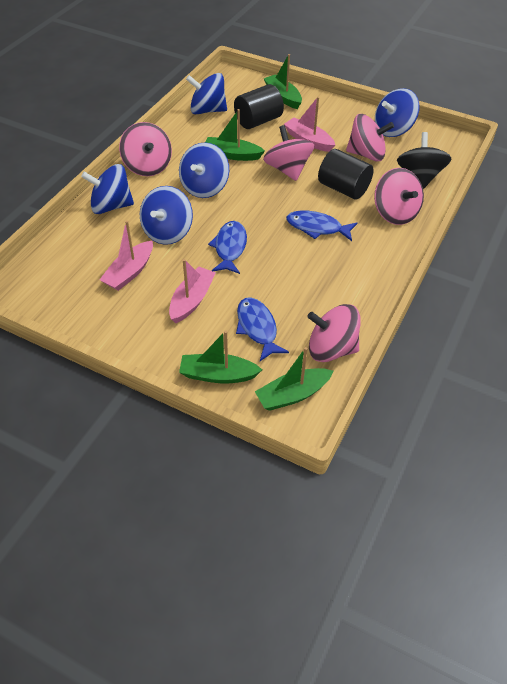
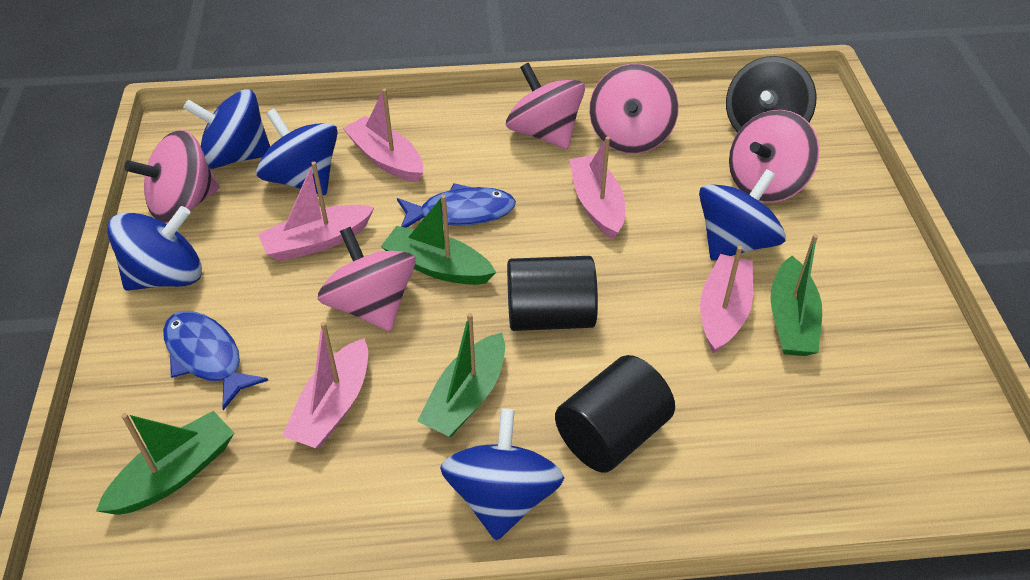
blue fish: 3 -> 2
pink boat: 3 -> 5

